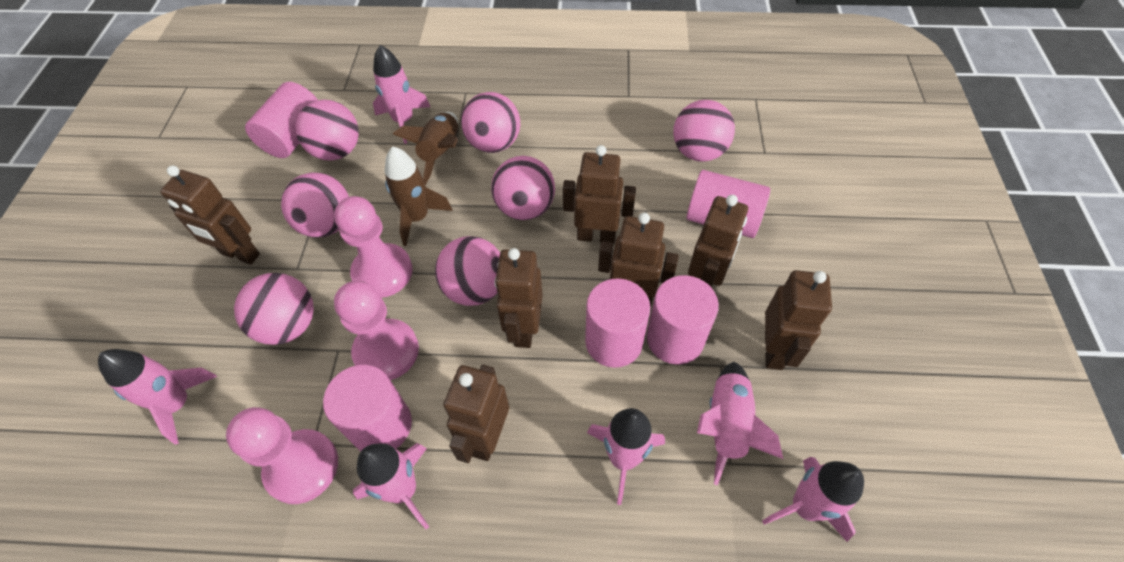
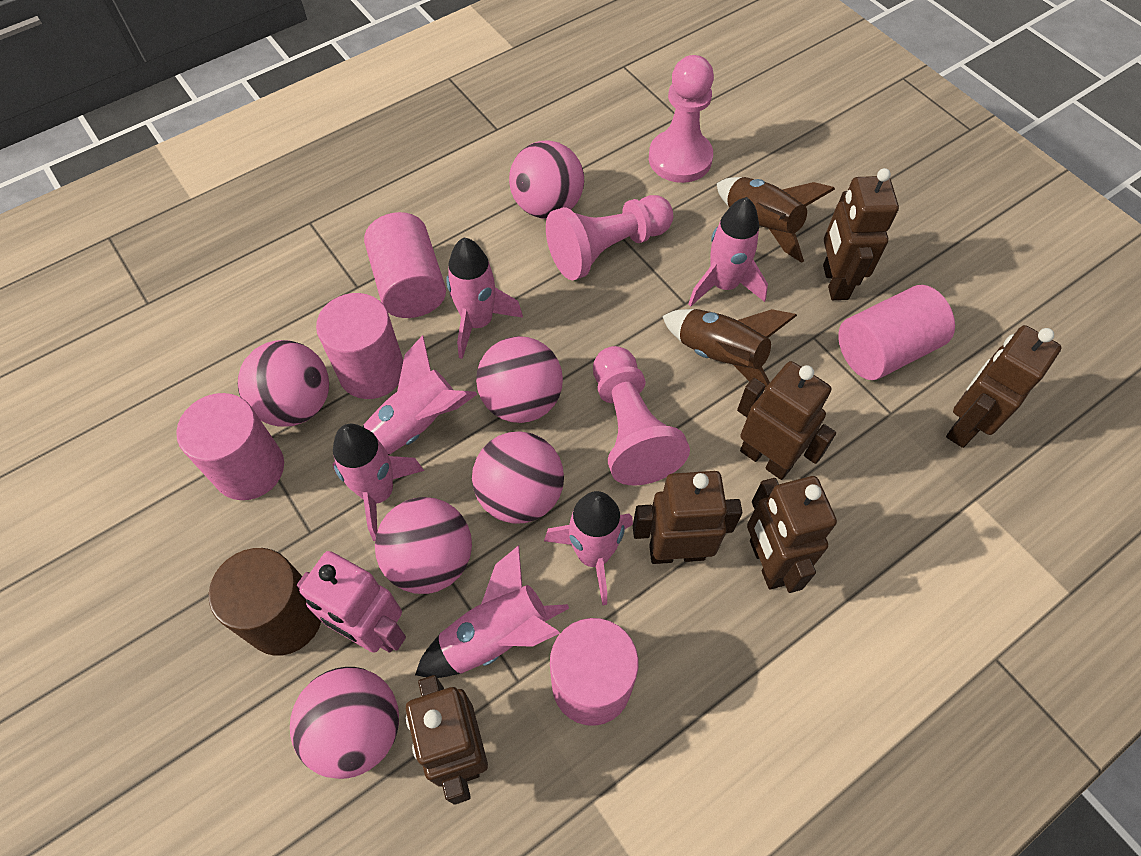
brown cylinder: 0 -> 1
brown robot: 7 -> 6
pink ball: 7 -> 6
pink robot: 0 -> 1

